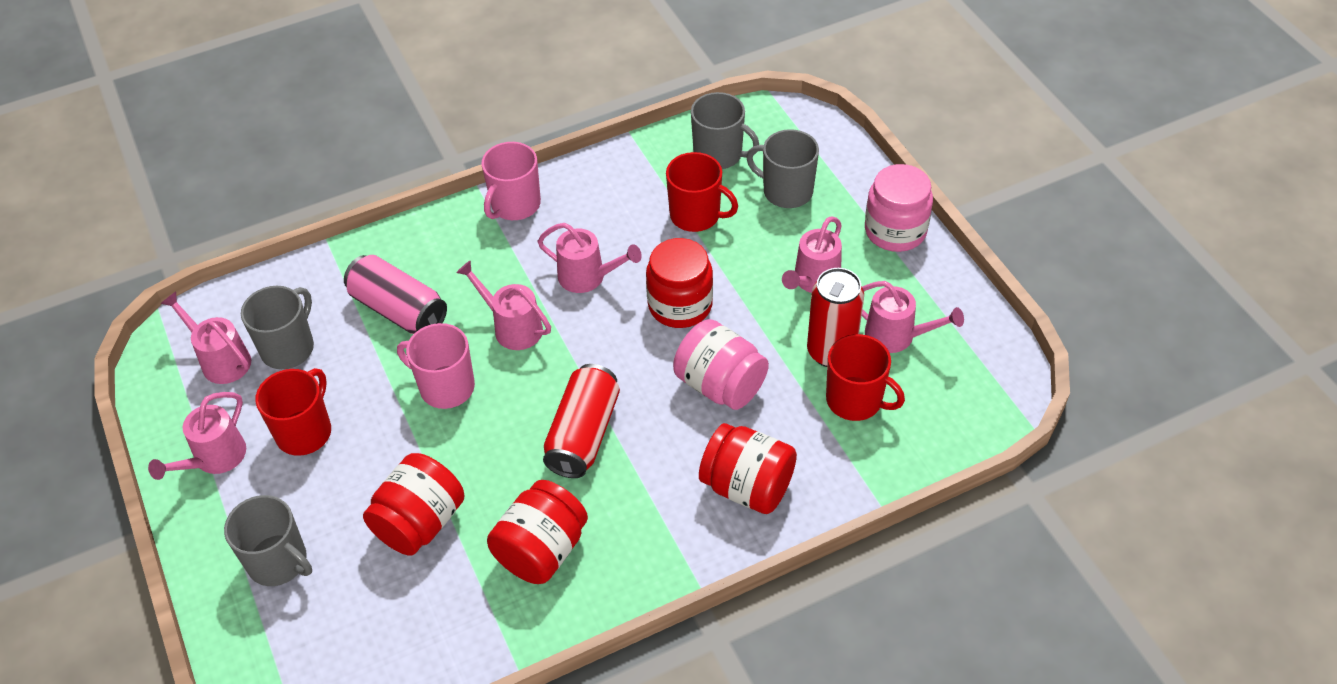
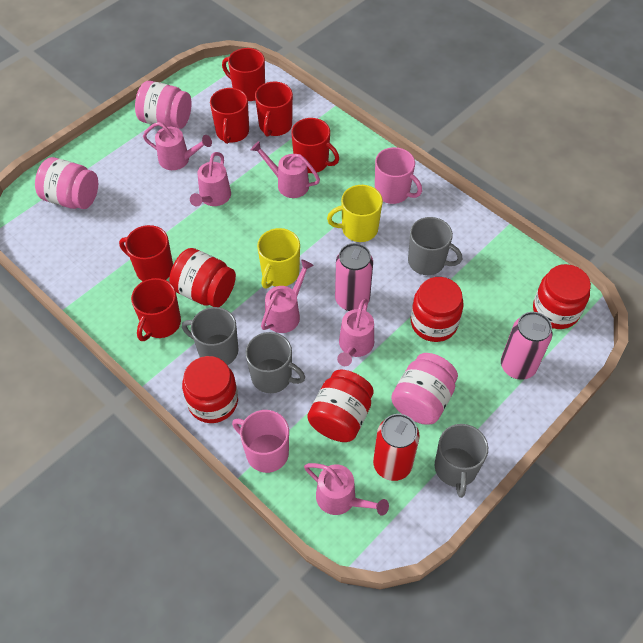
pink can: 1 -> 2
pink jar: 2 -> 3
red can: 2 -> 1
red jar: 4 -> 5
red mug: 3 -> 6
yellow mug: 0 -> 2

